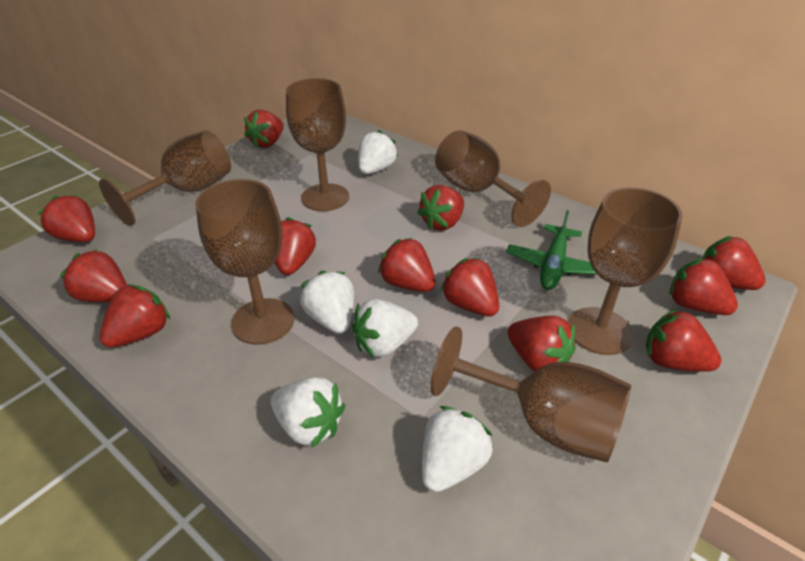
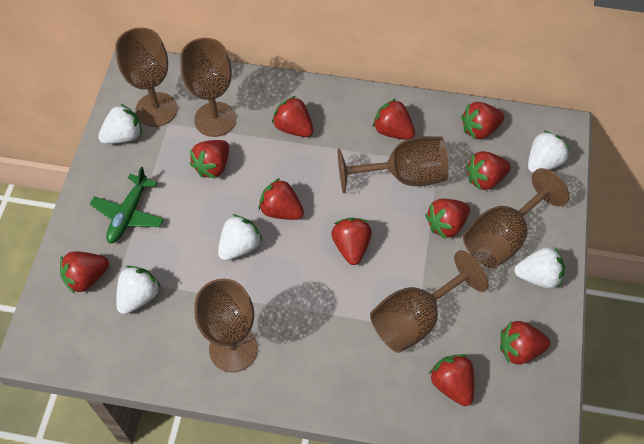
red strawberry: 12 -> 11

